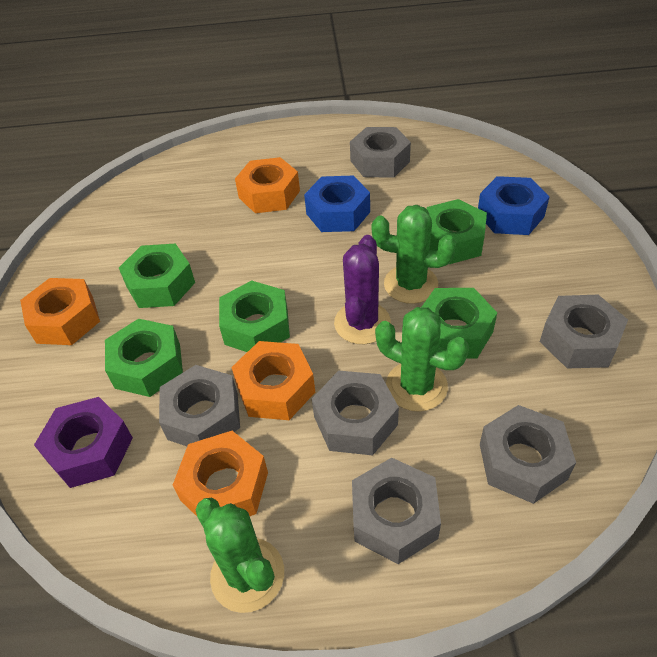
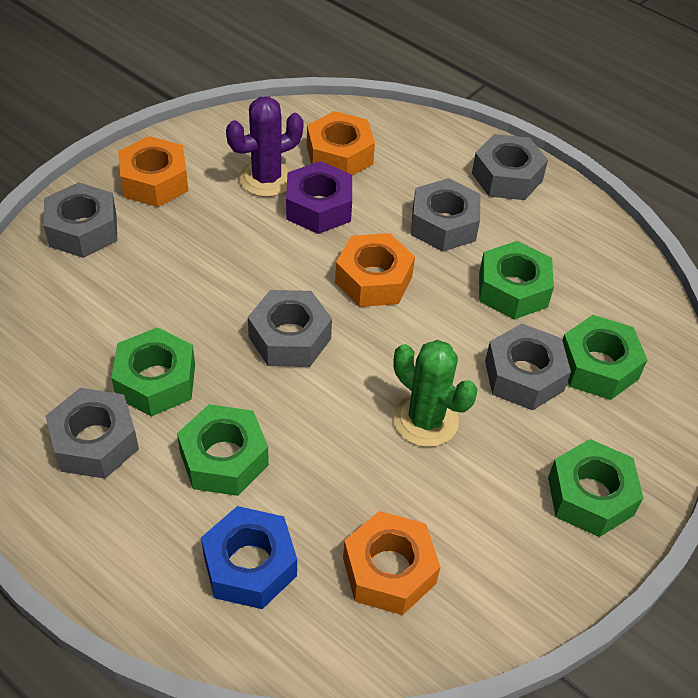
blue nut: 2 -> 1
green cactus: 3 -> 1

